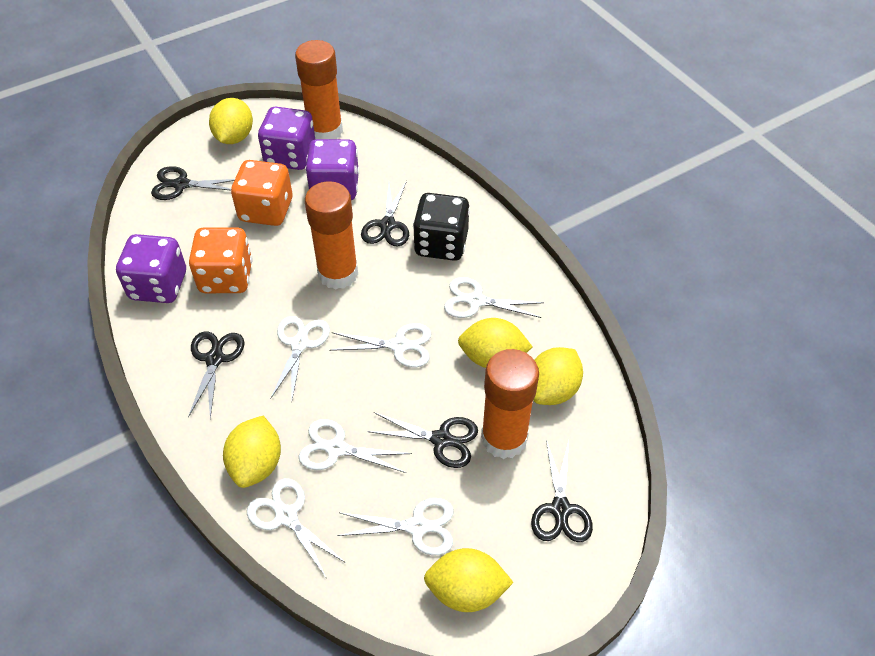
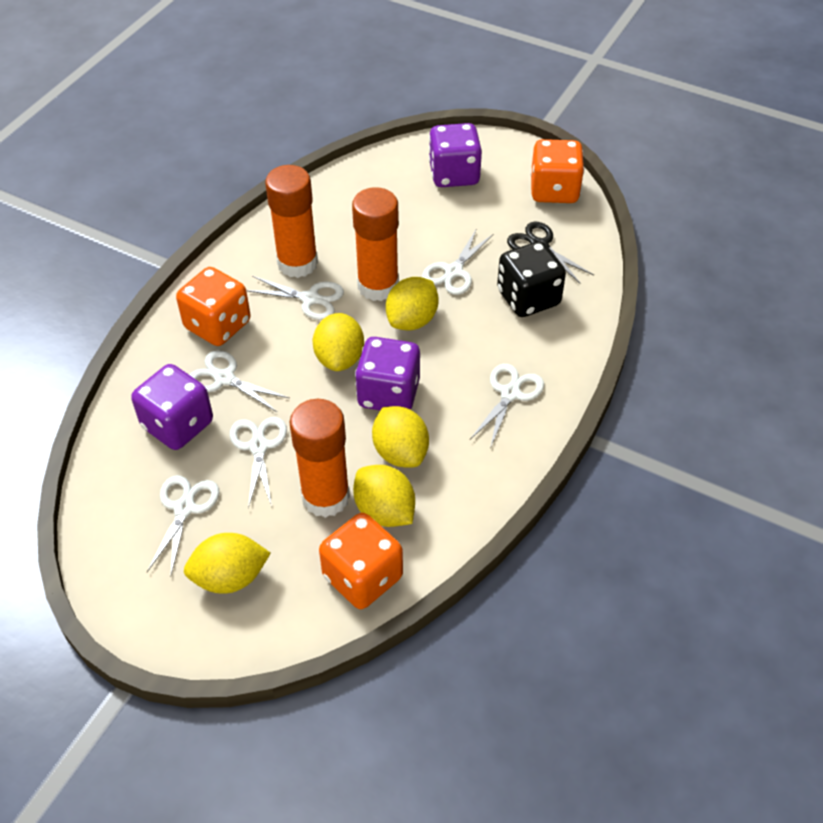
black scissors: 5 -> 1
orange dice: 2 -> 3

